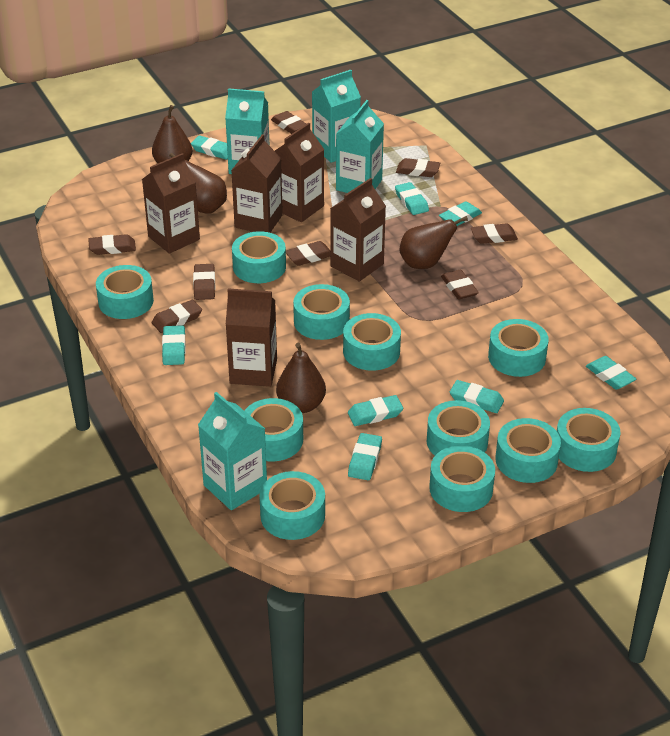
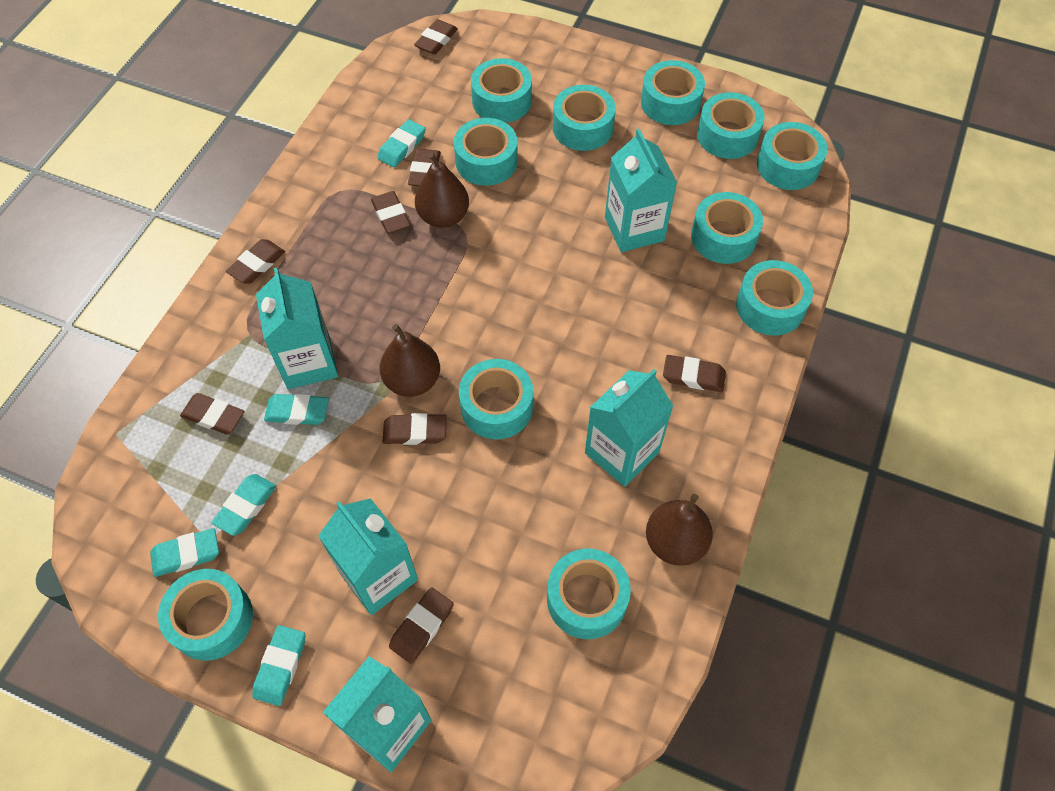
brown carton: 5 -> 0
brown pear: 4 -> 3
turquoise carton: 4 -> 5
turquoise eraser: 8 -> 5

